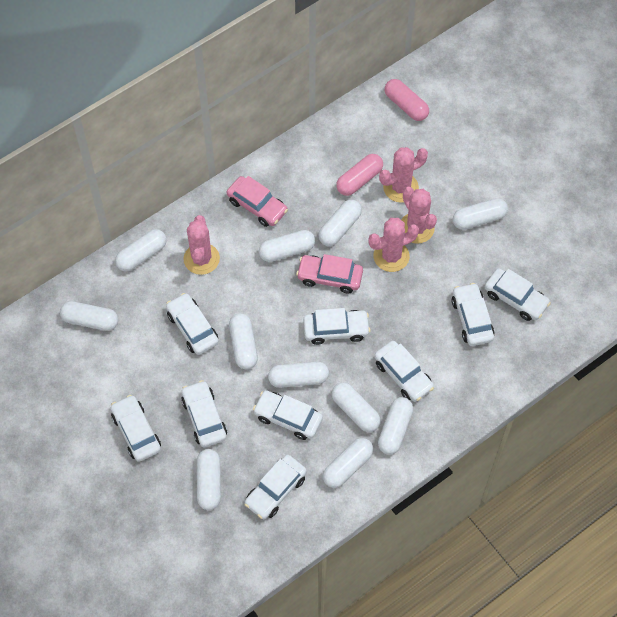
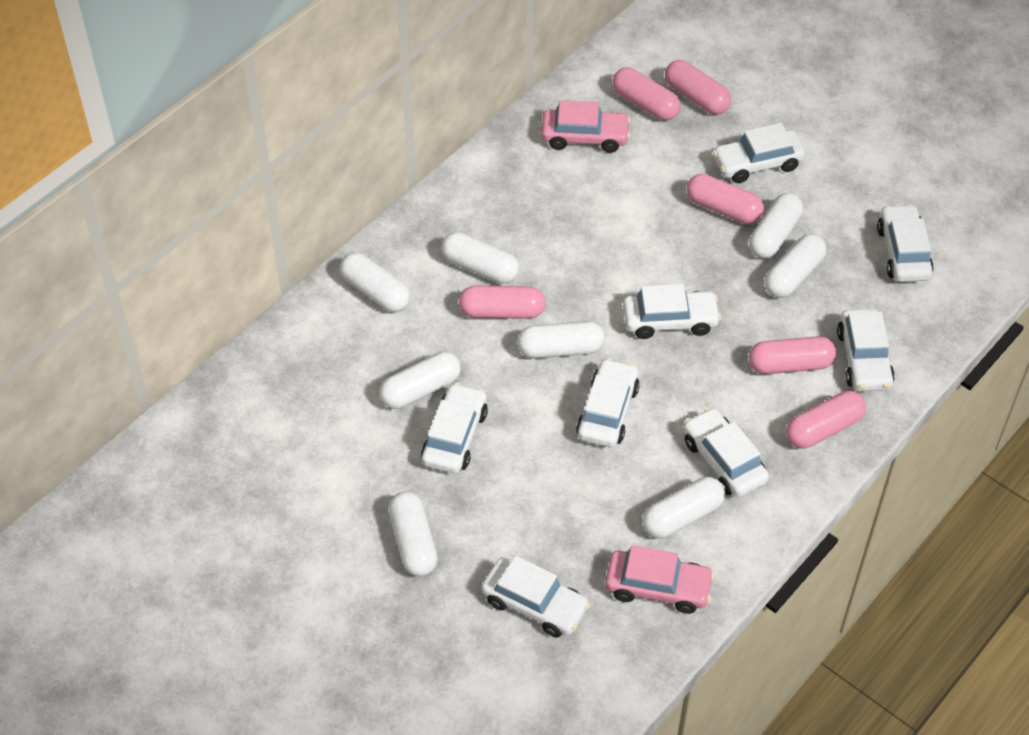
pink cactus: 4 -> 0
pink capsule: 2 -> 6
white capsule: 11 -> 8
white car: 9 -> 8

